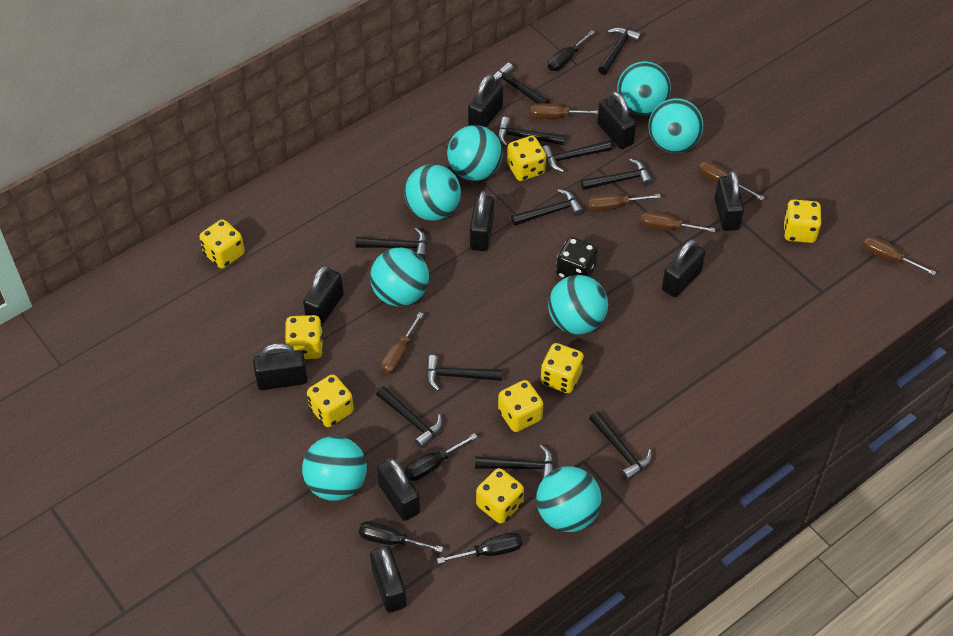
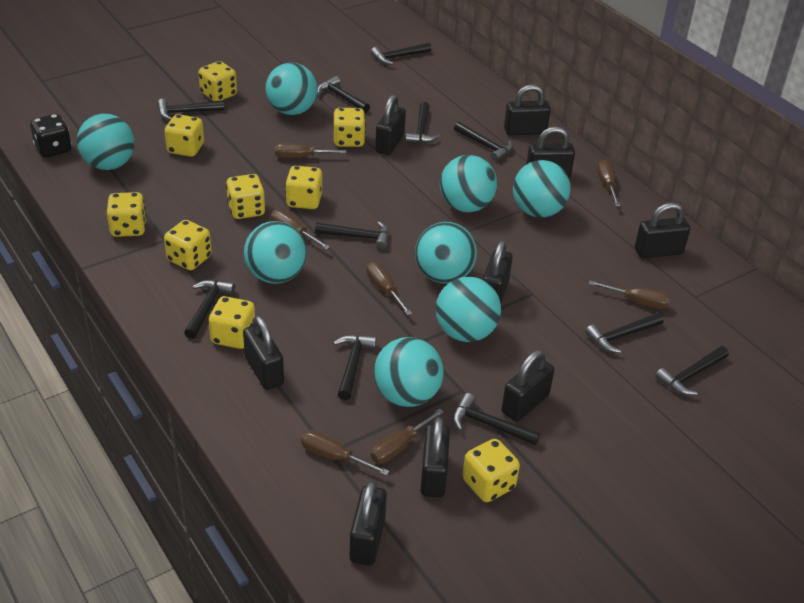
black screwdriver: 4 -> 0
brown screwdriver: 6 -> 7
yellow dice: 8 -> 9

